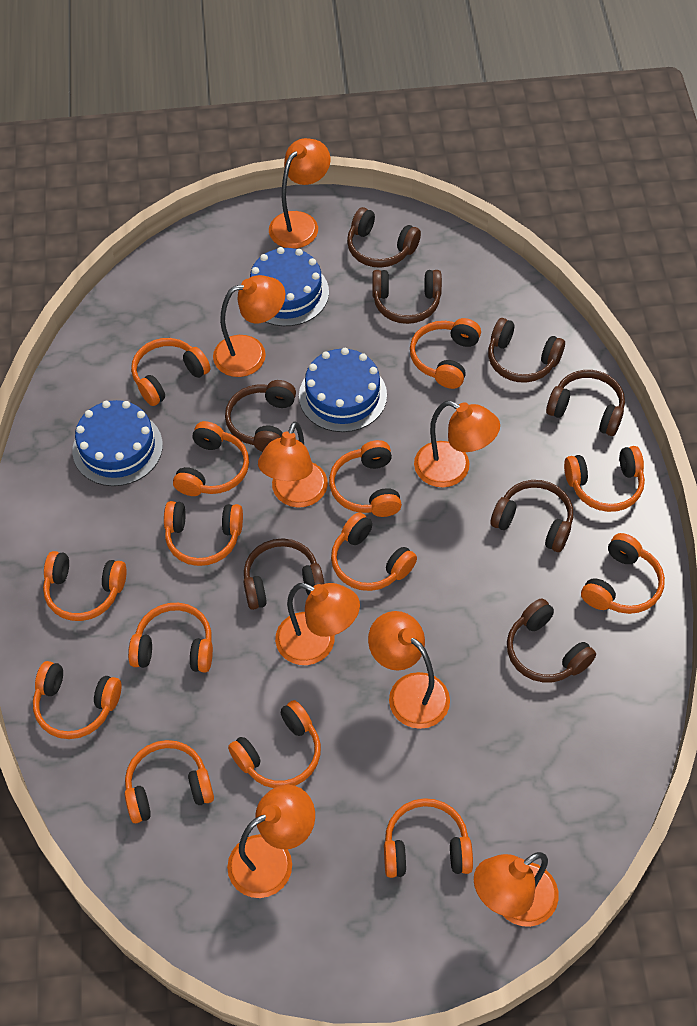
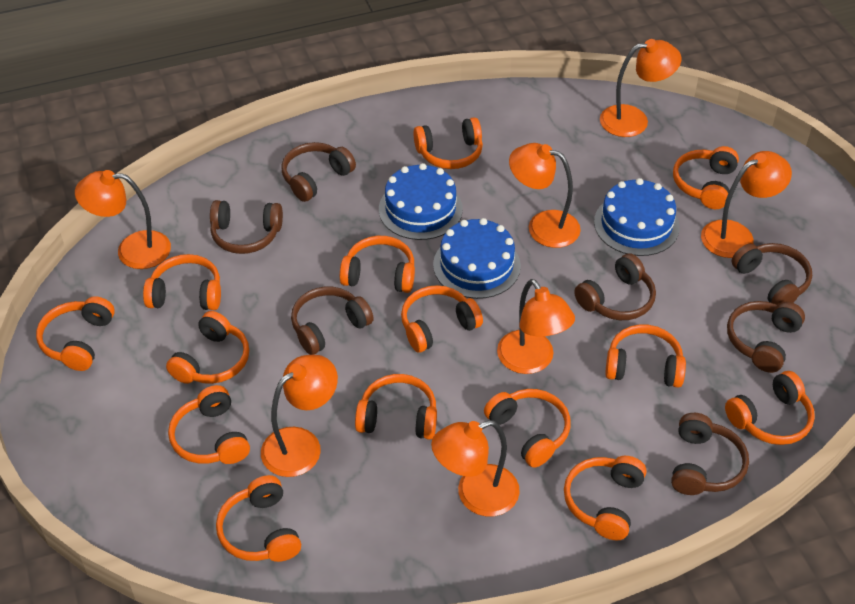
brown headphones: 8 -> 7
orange lamp: 8 -> 7

